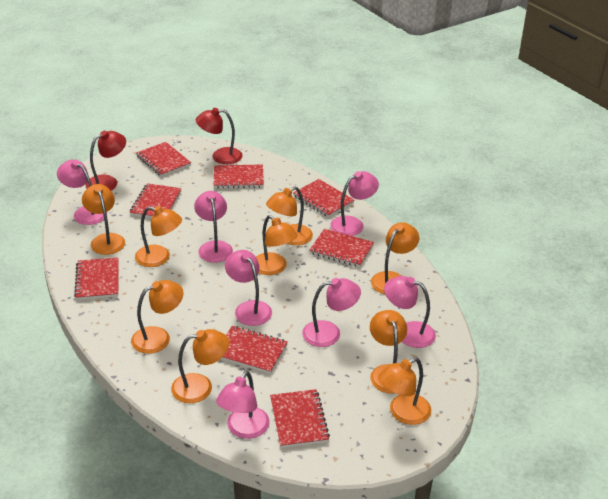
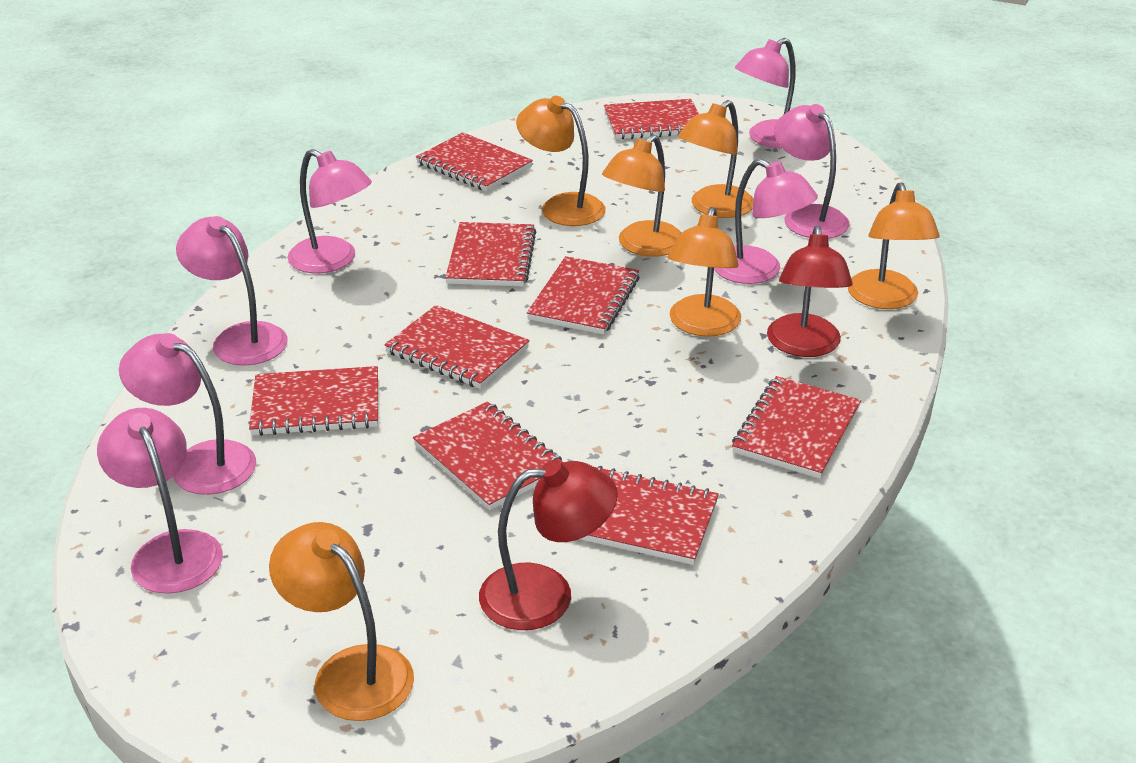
orange lamp: 9 -> 6
red notebook: 8 -> 9

